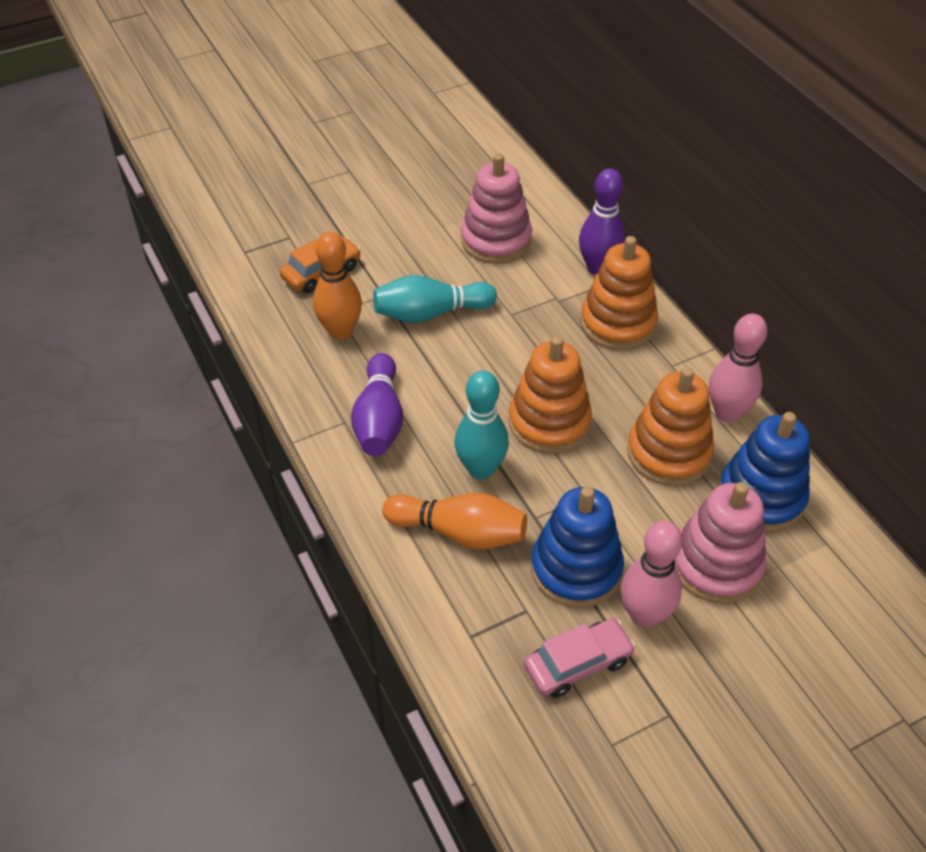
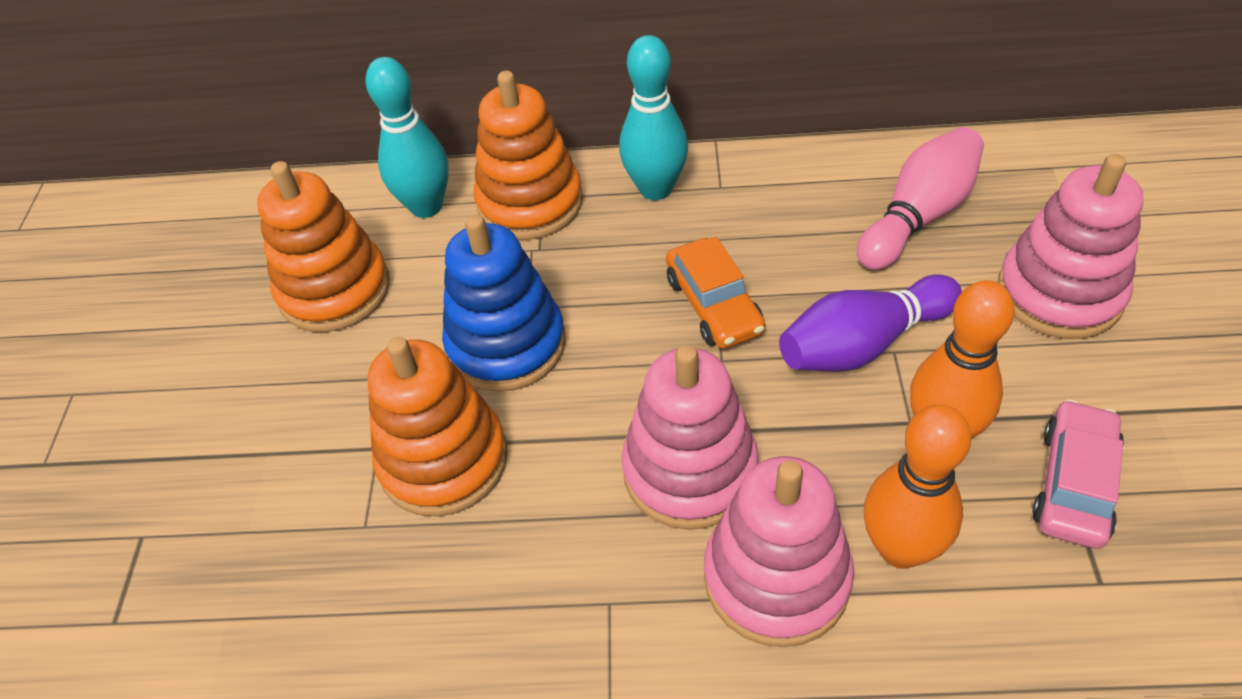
blue stacking toy: 2 -> 1
pink bowling pin: 2 -> 1
pink stacking toy: 2 -> 3
purple bowling pin: 2 -> 1

